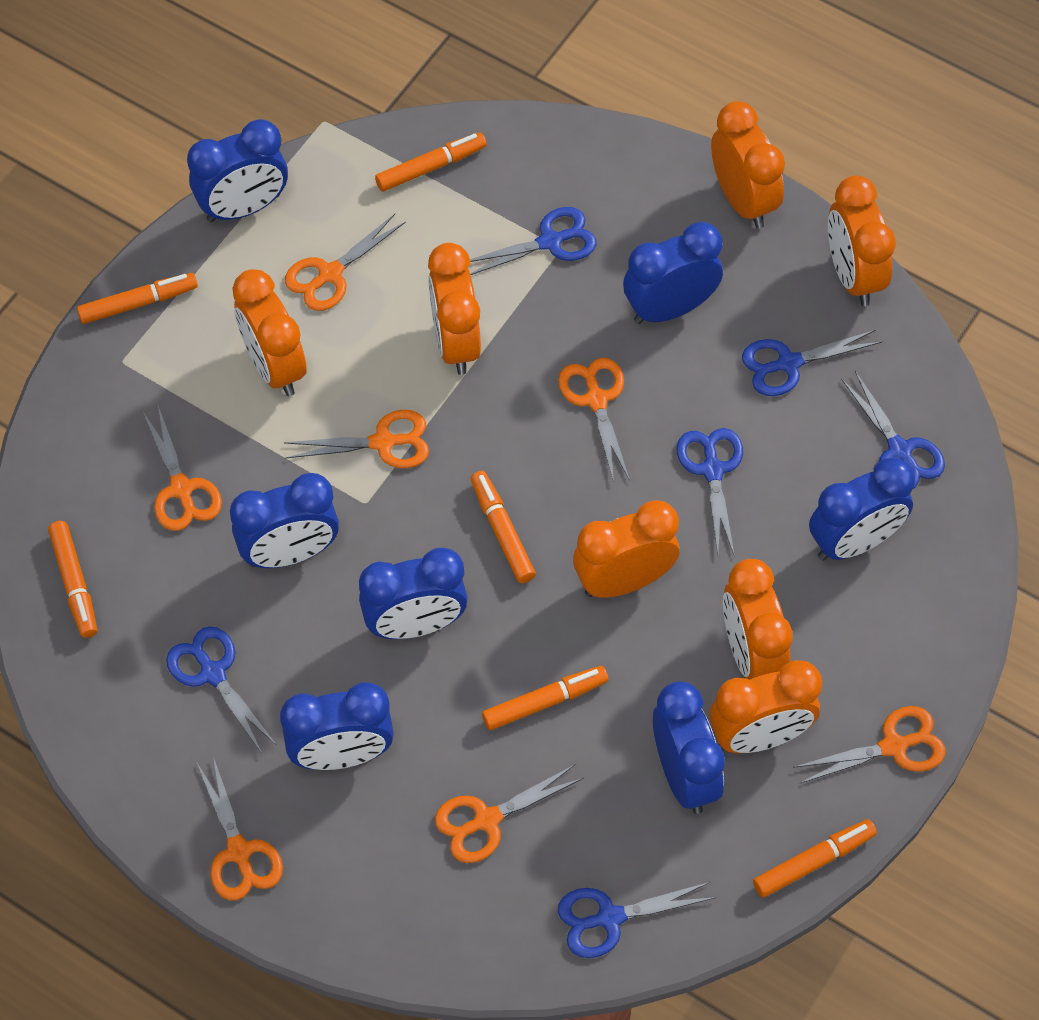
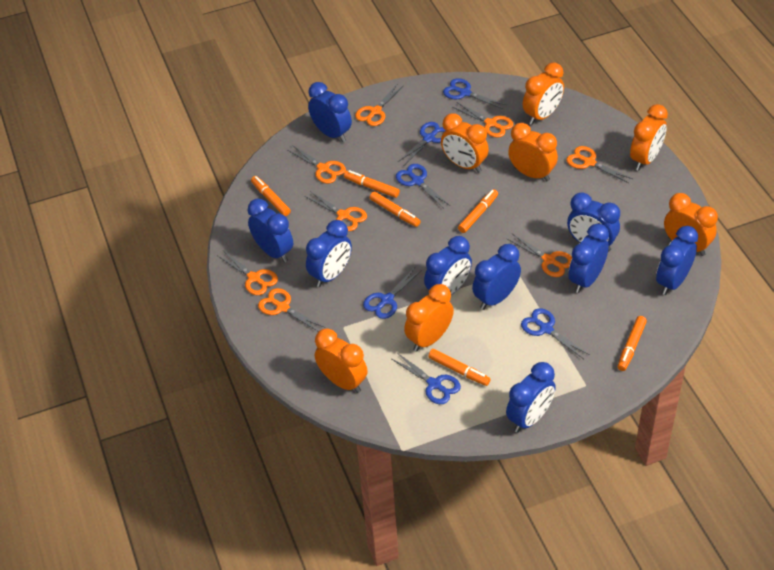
blue clock: 7 -> 9
orange scissors: 7 -> 8

